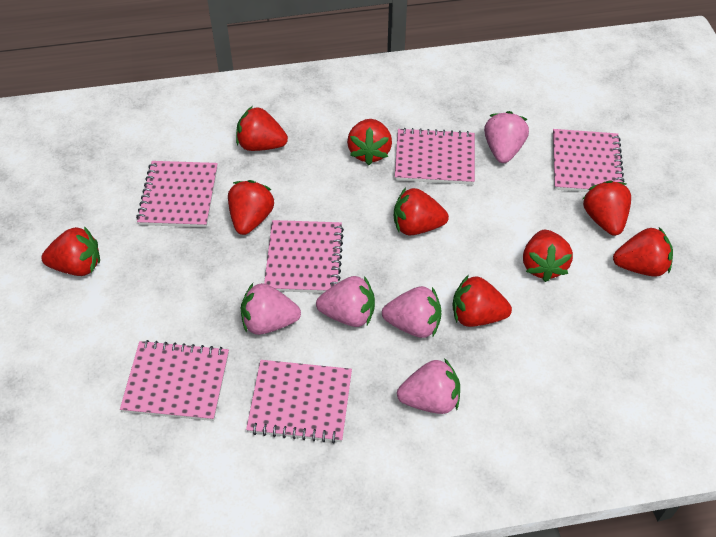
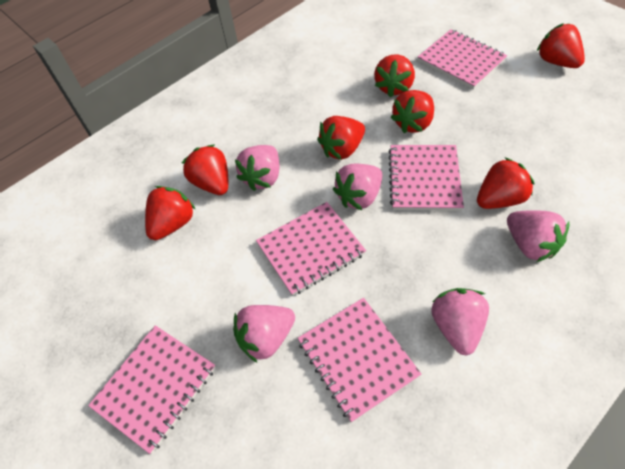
pink notebook: 6 -> 5
red strawberry: 9 -> 7

